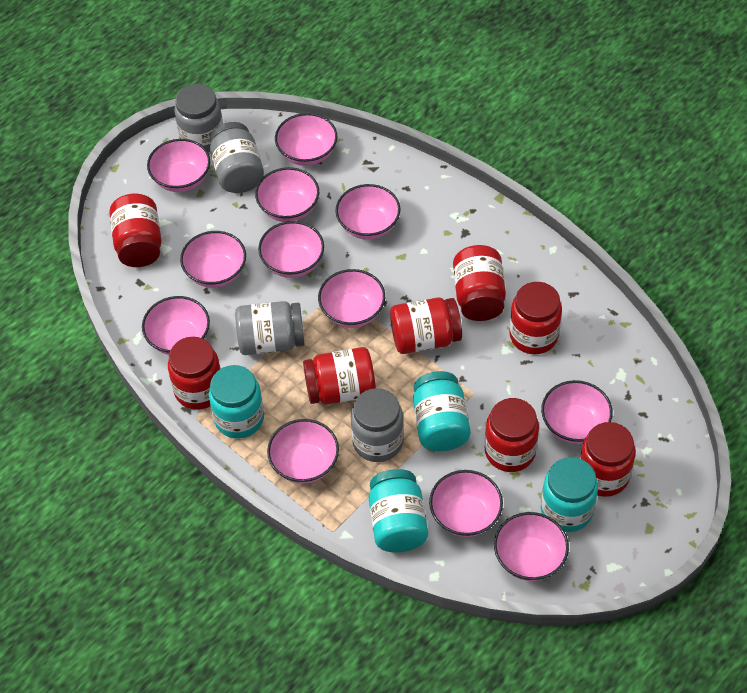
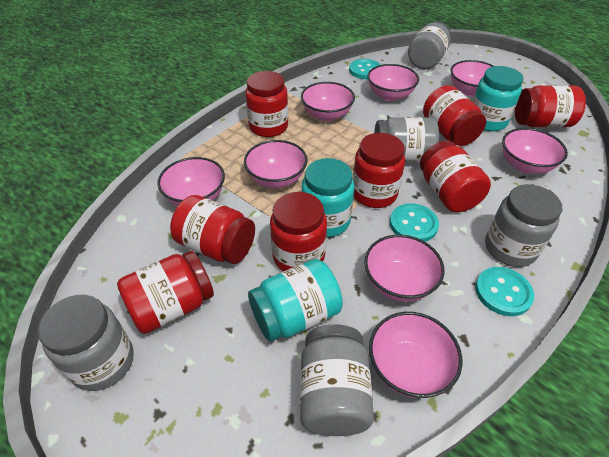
grey jar: 4 -> 5
pink bowl: 12 -> 8
turquoise button: 0 -> 3
turquoise jar: 4 -> 3

